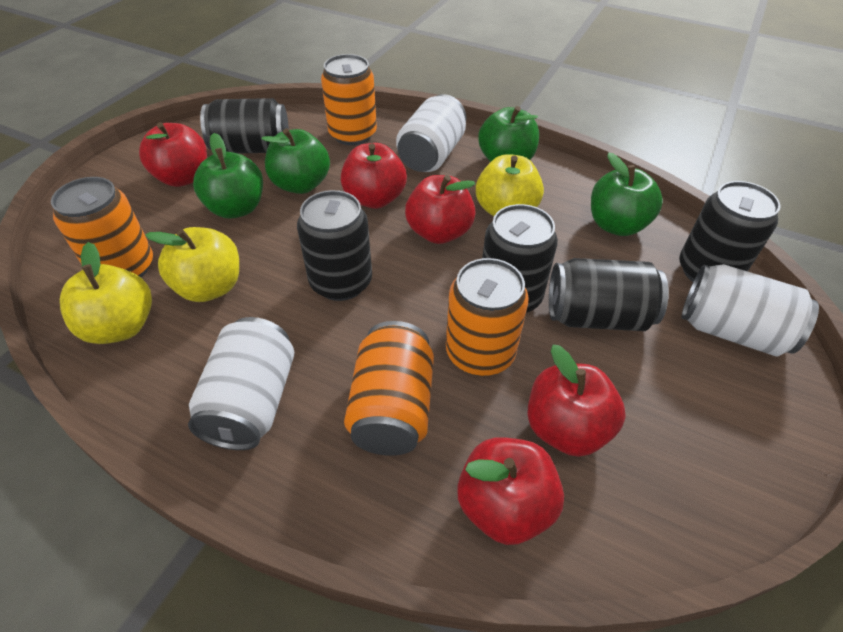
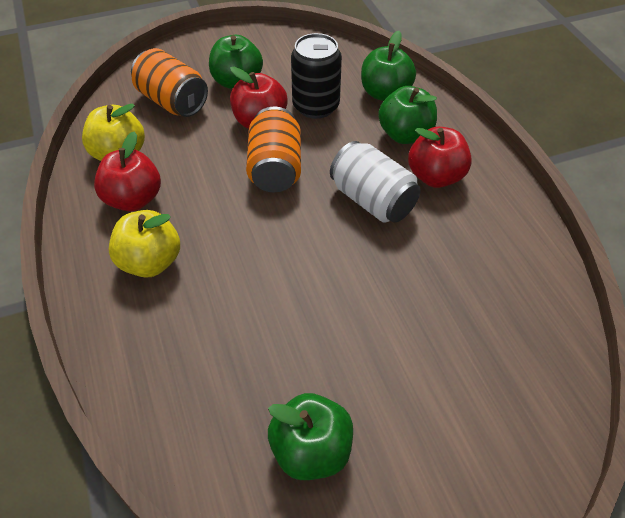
black can: 5 -> 1
orange can: 4 -> 2
red apple: 5 -> 3
white can: 3 -> 1
yellow apple: 3 -> 2

